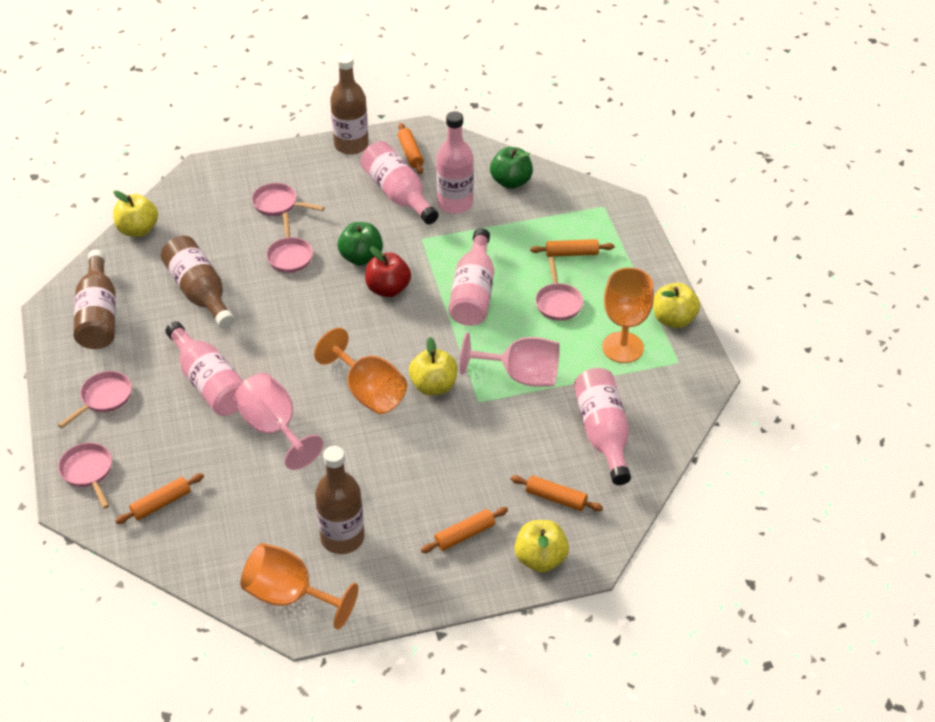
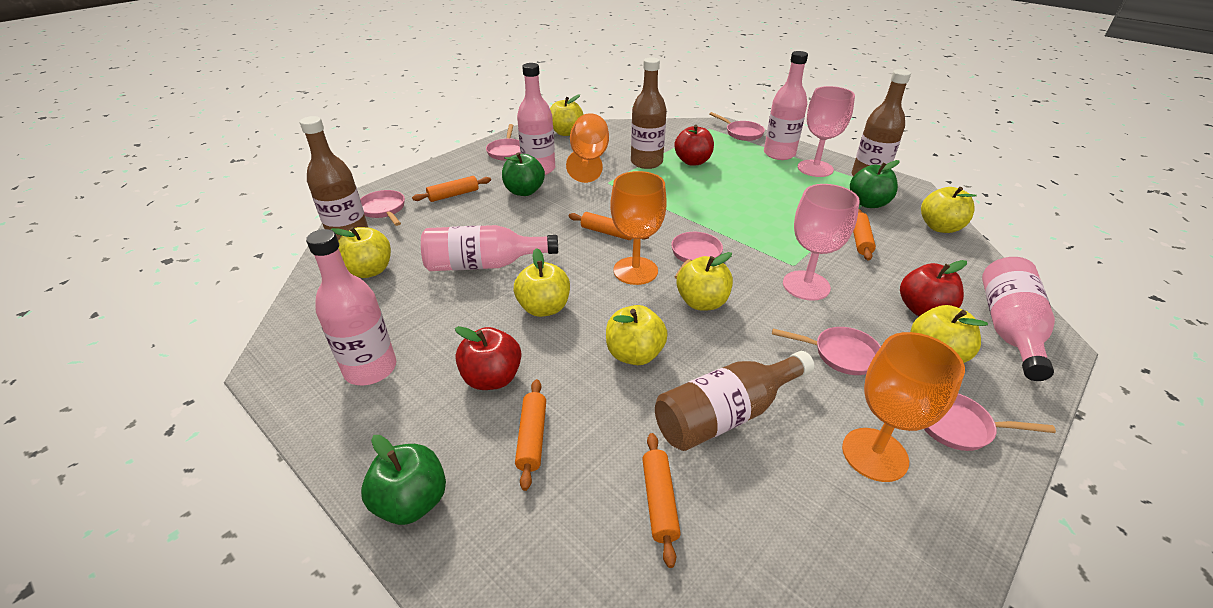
green apple: 2 -> 3
pink pan: 5 -> 6
red apple: 1 -> 3
yellow apple: 4 -> 7

